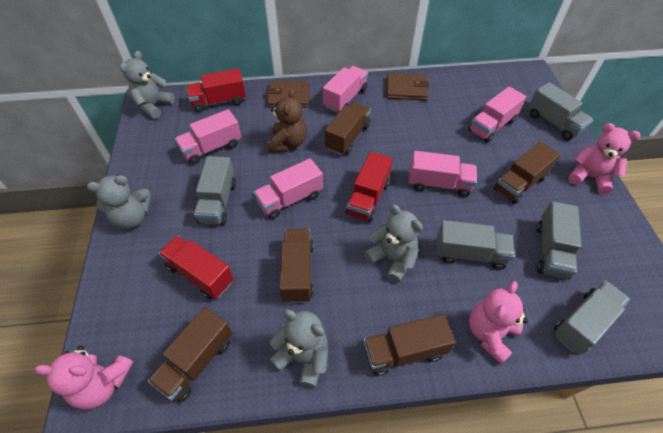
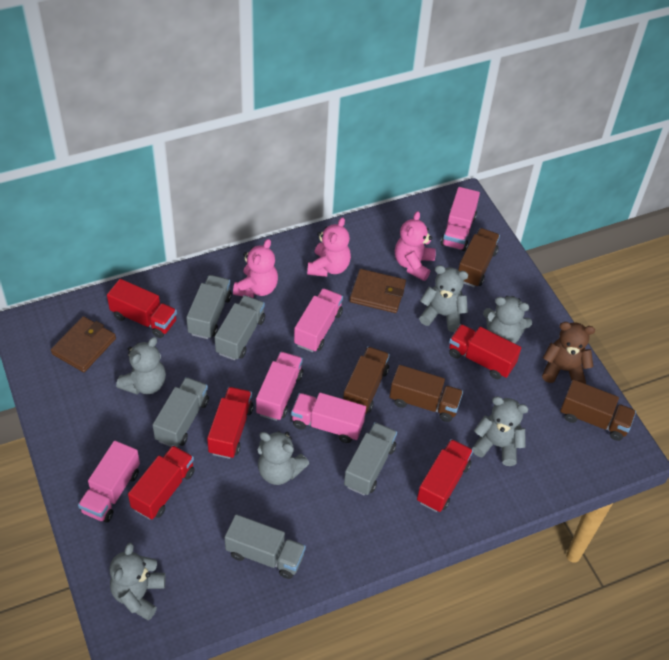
brown truck: 5 -> 4
grey teddy bear: 4 -> 6
red truck: 3 -> 5

